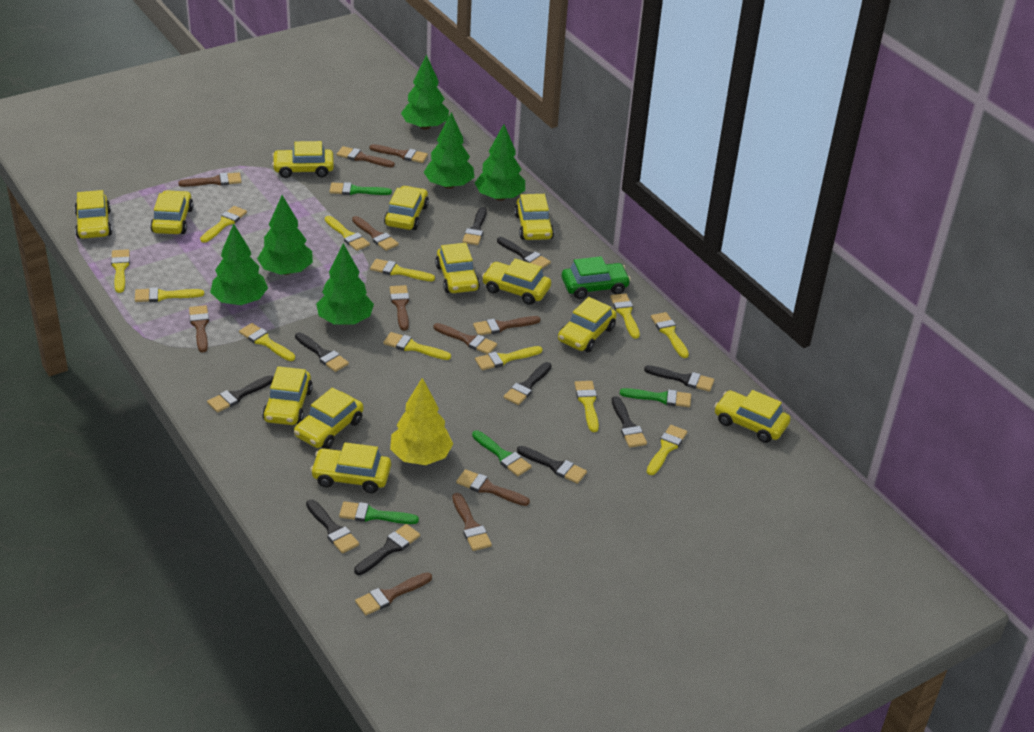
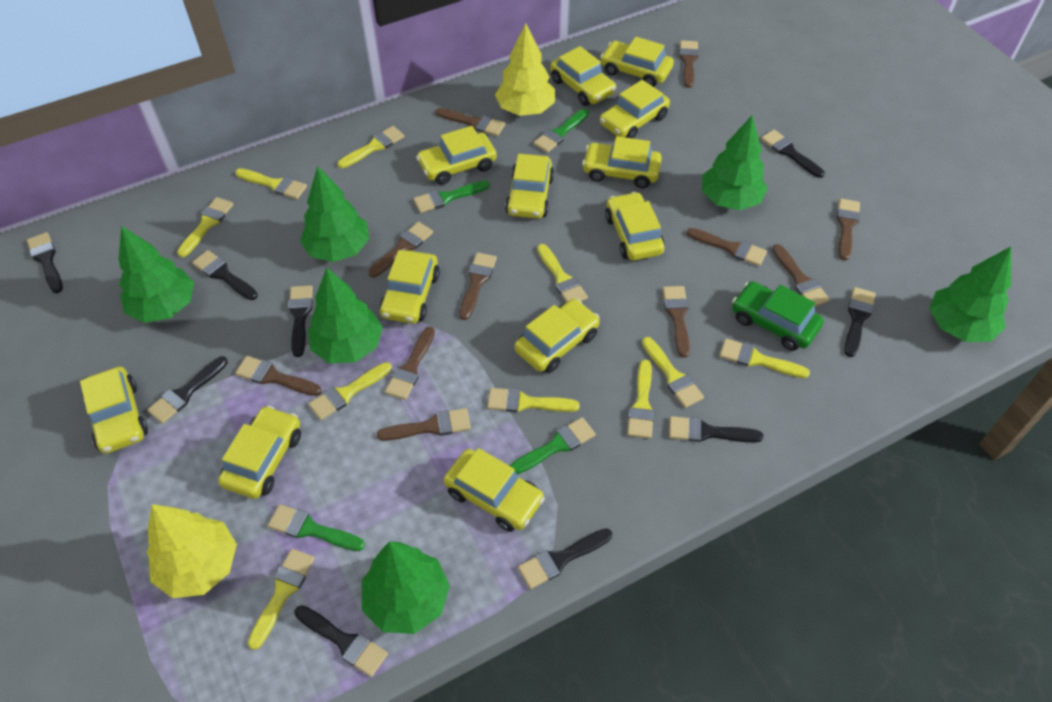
black brush: 10 -> 9
yellow brush: 12 -> 10
yellow tree: 1 -> 2

